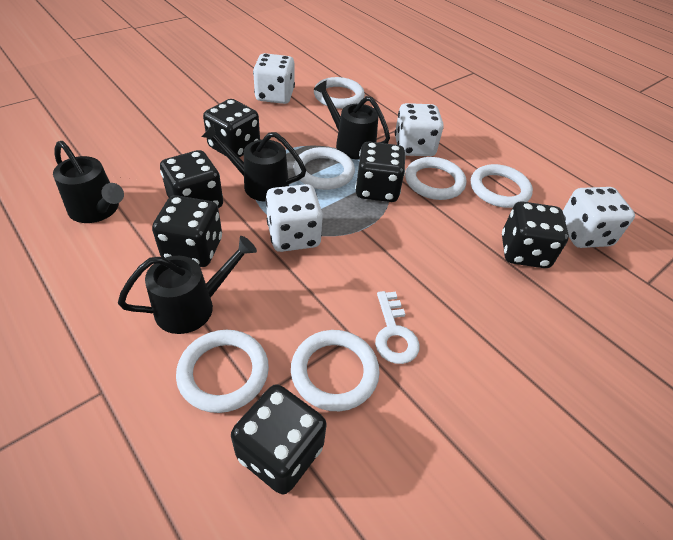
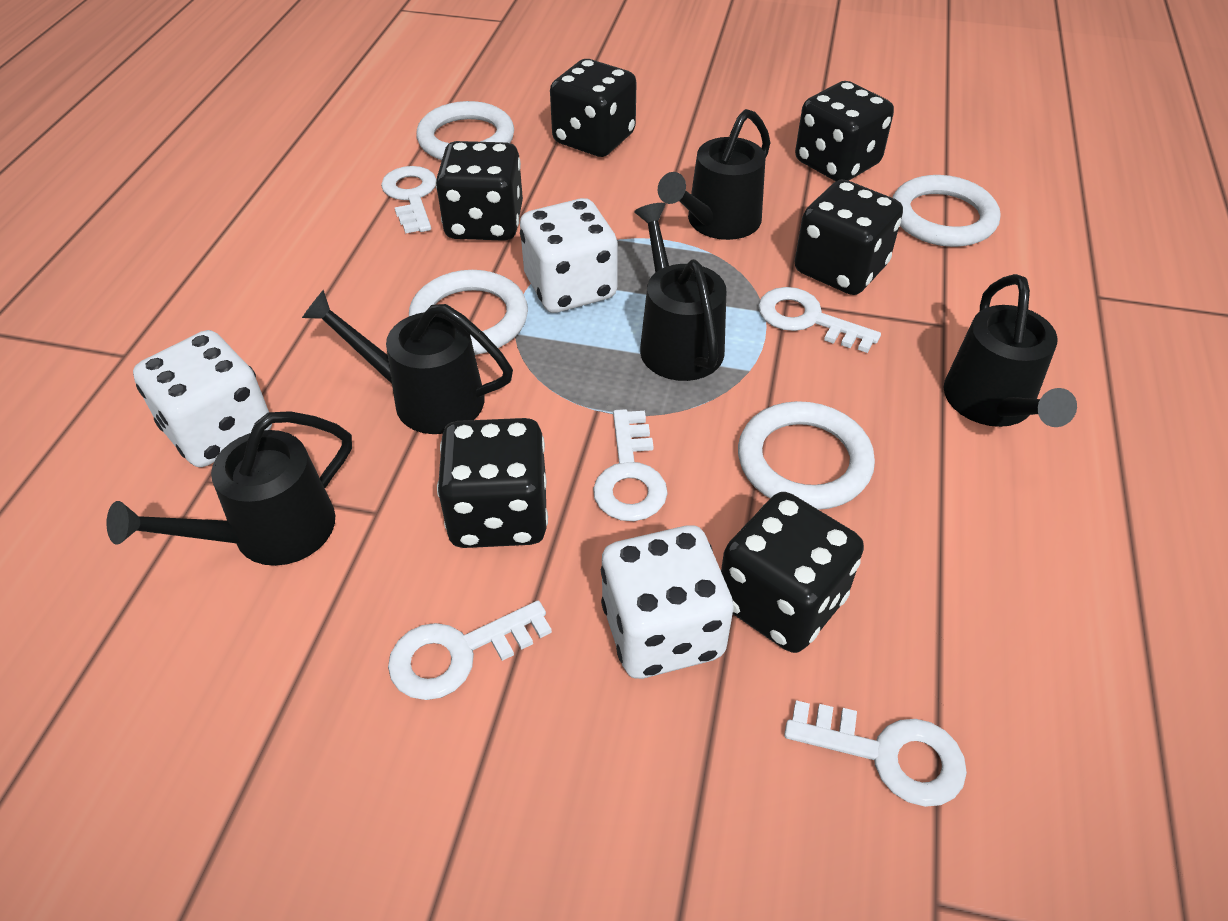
black watering can: 4 -> 5
white dice: 4 -> 3
white key: 1 -> 5
white ring: 6 -> 4

